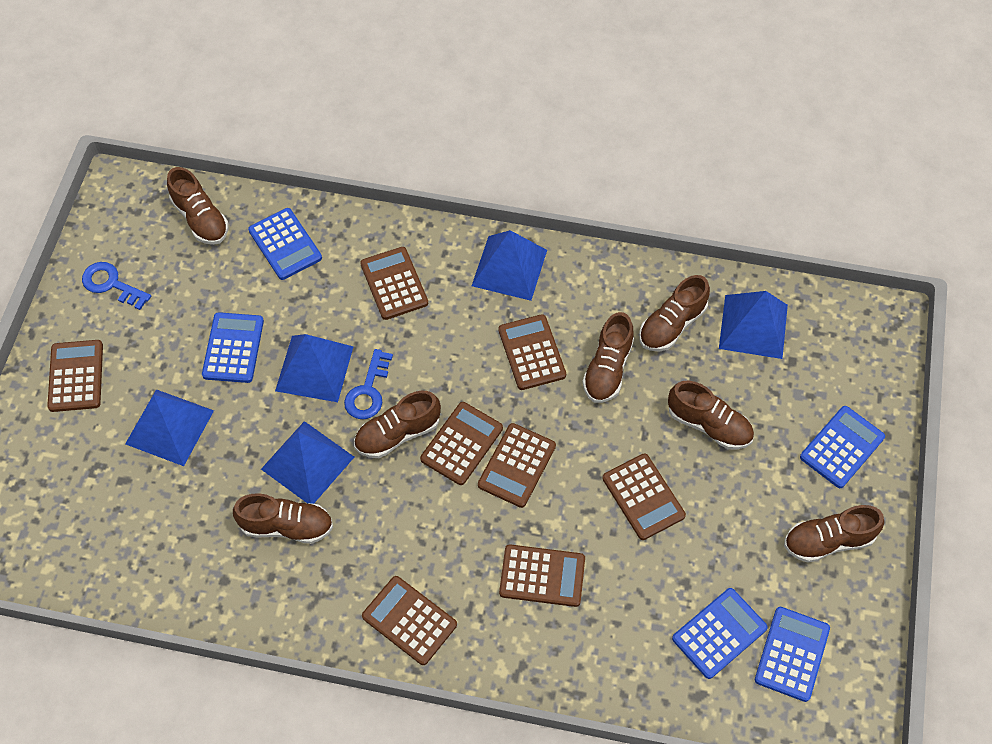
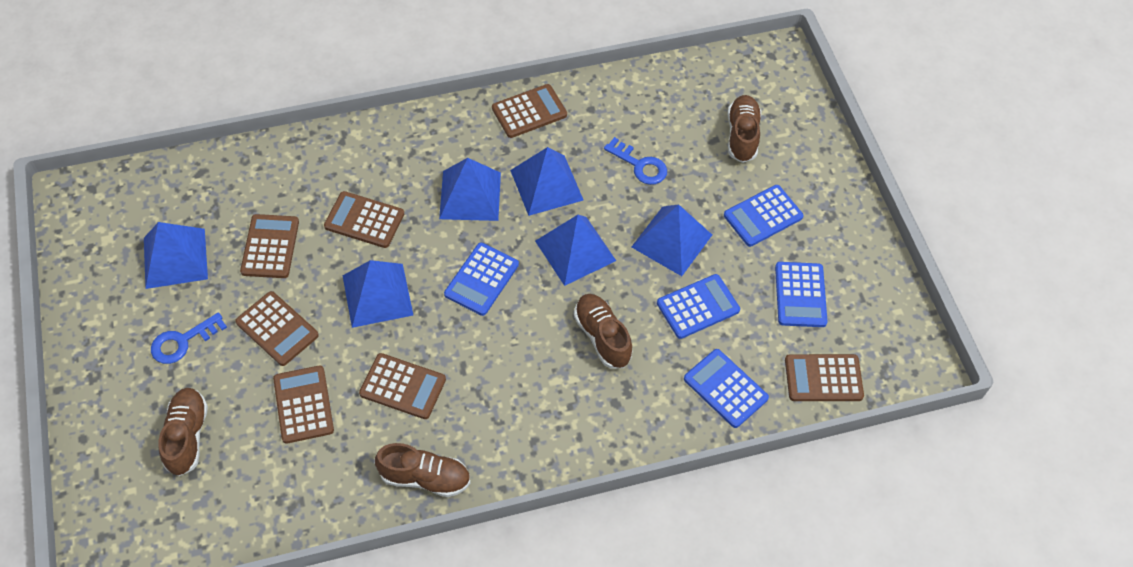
blue pyramid: 5 -> 6
brown calculator: 8 -> 7
brown shoe: 7 -> 4

